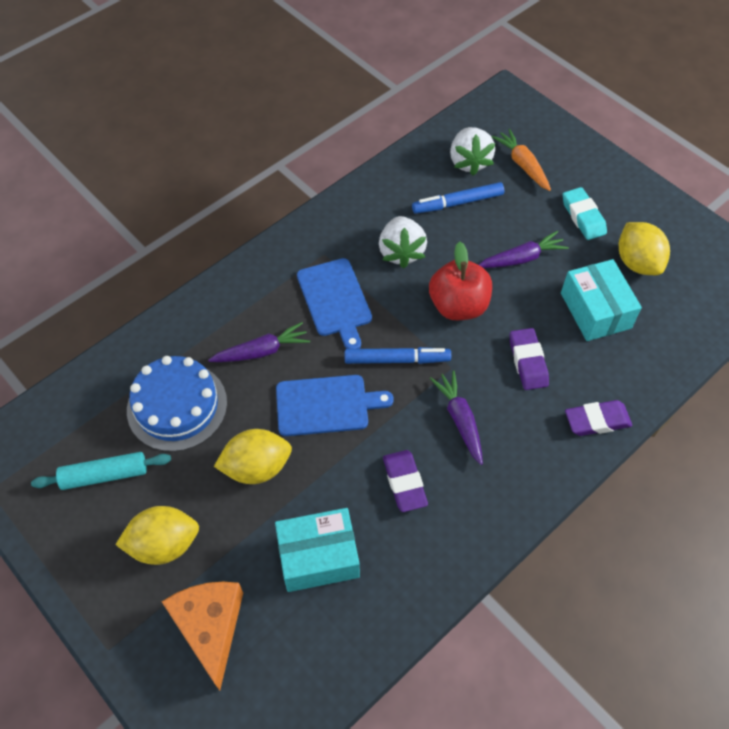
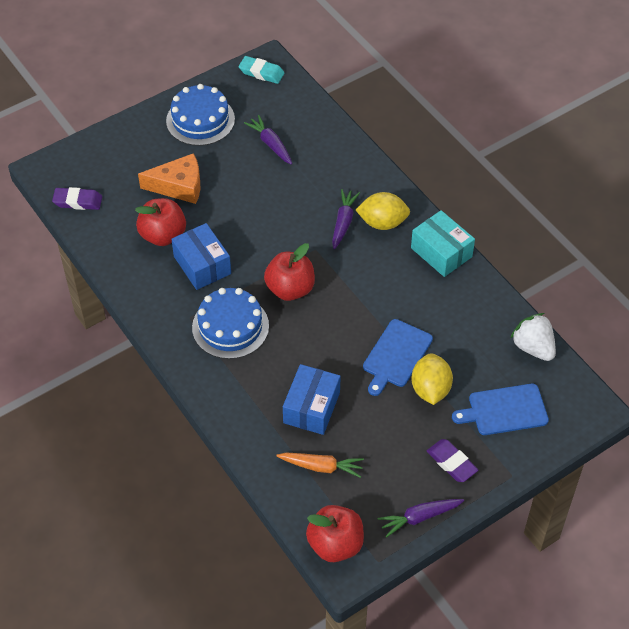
blue box: 0 -> 2
blue cake: 1 -> 2
blue marker: 2 -> 0
purple eraser: 3 -> 2
red apple: 1 -> 3
turquoise box: 2 -> 1
turquoise rolling pin: 1 -> 0
white strawberry: 2 -> 1
yellow lemon: 3 -> 2

